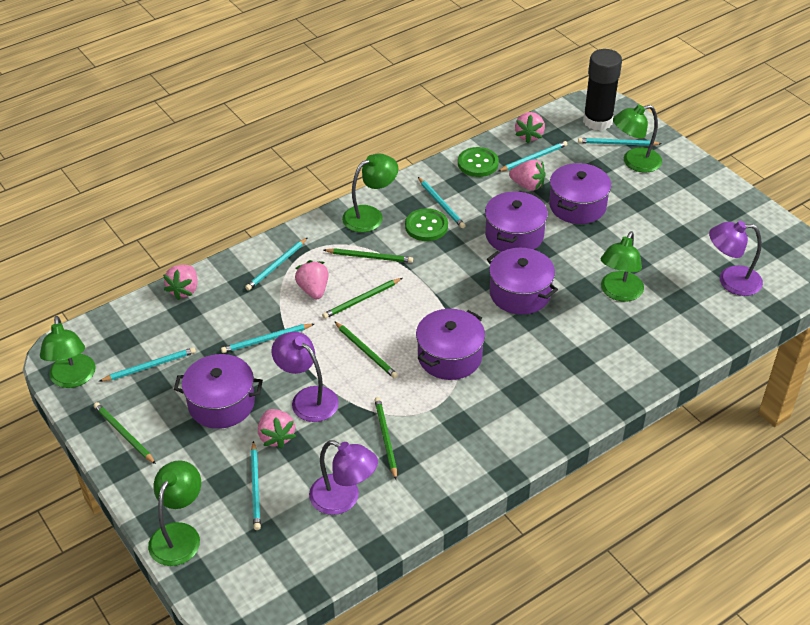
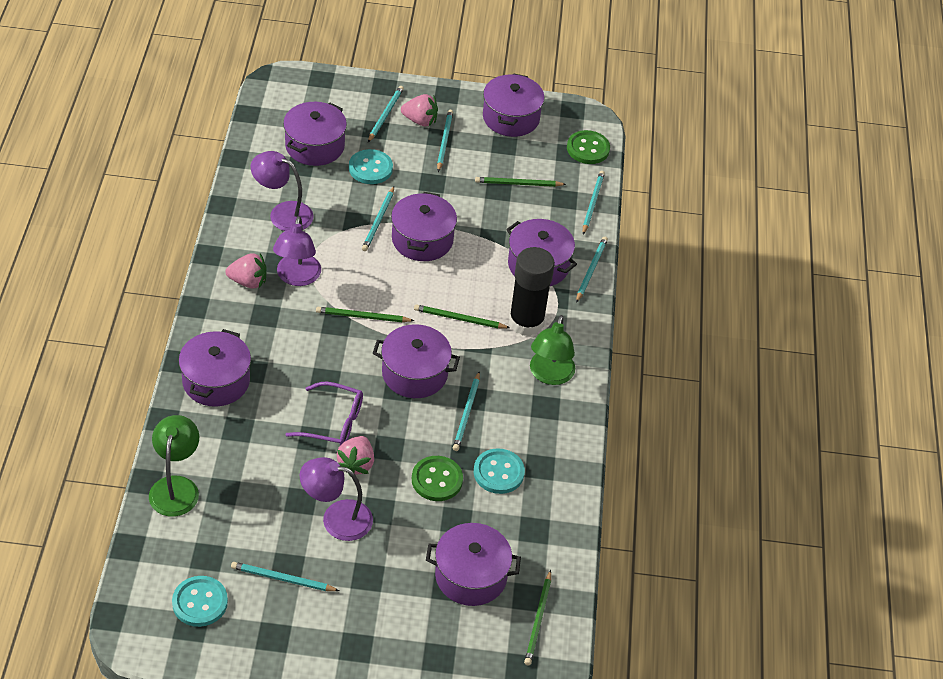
green lamp: 5 -> 2
green pencil: 5 -> 4
pink strawberry: 5 -> 3
purple glasses: 0 -> 1
purple pot: 5 -> 7
turquoise button: 0 -> 3

